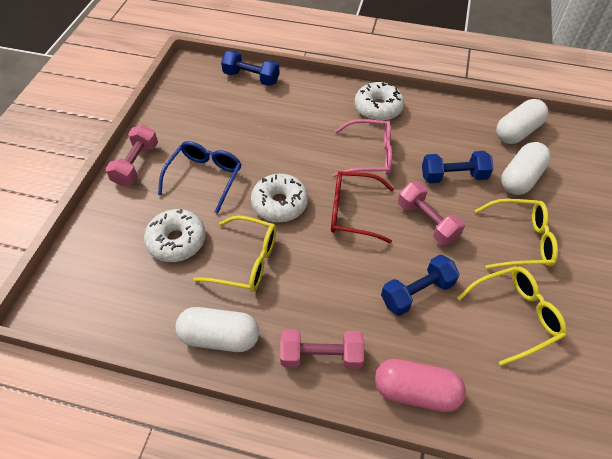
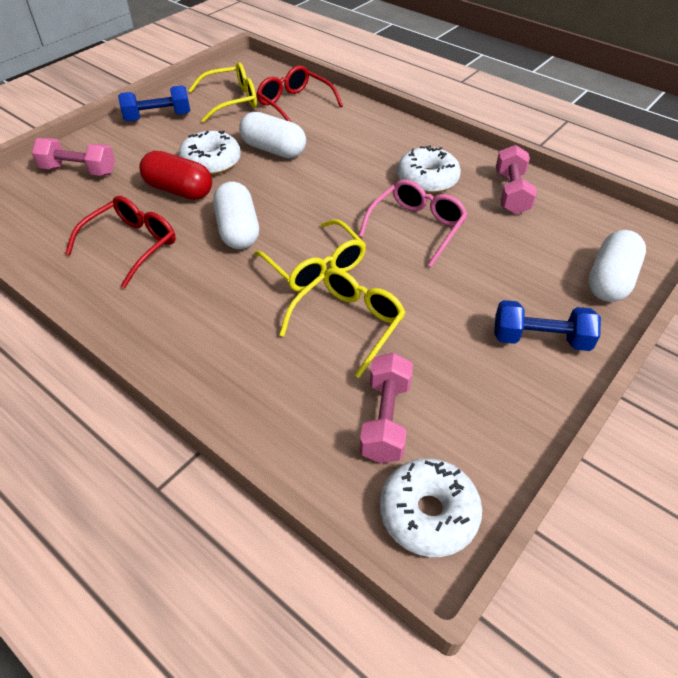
blue dumbbell: 3 -> 2
blue glasses: 1 -> 0
pink capsule: 1 -> 0
red capsule: 0 -> 1
red glasses: 1 -> 2

